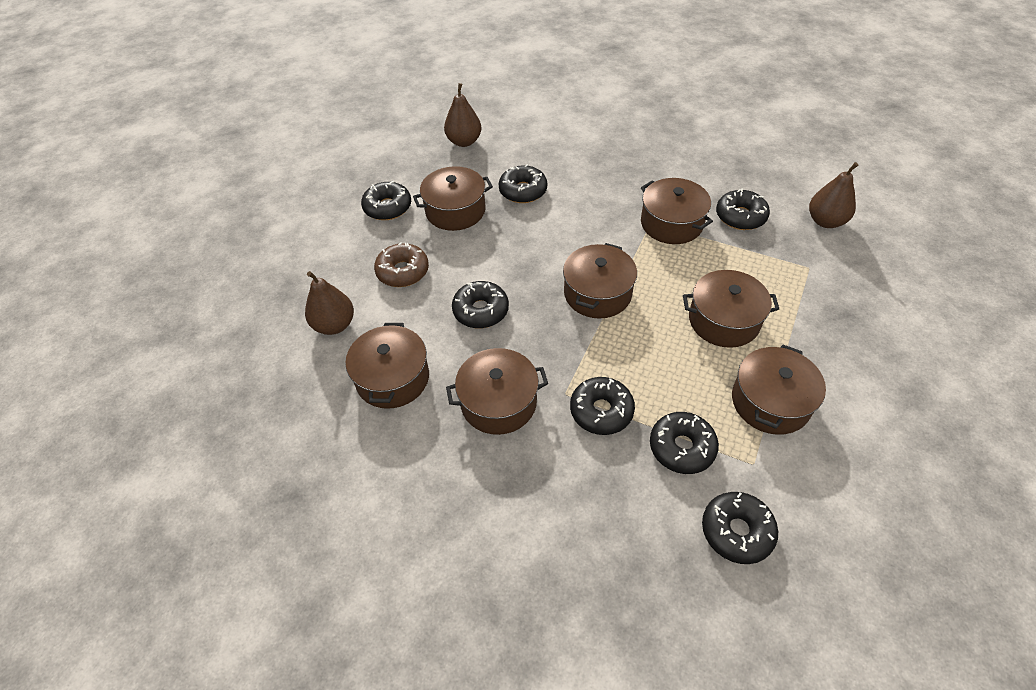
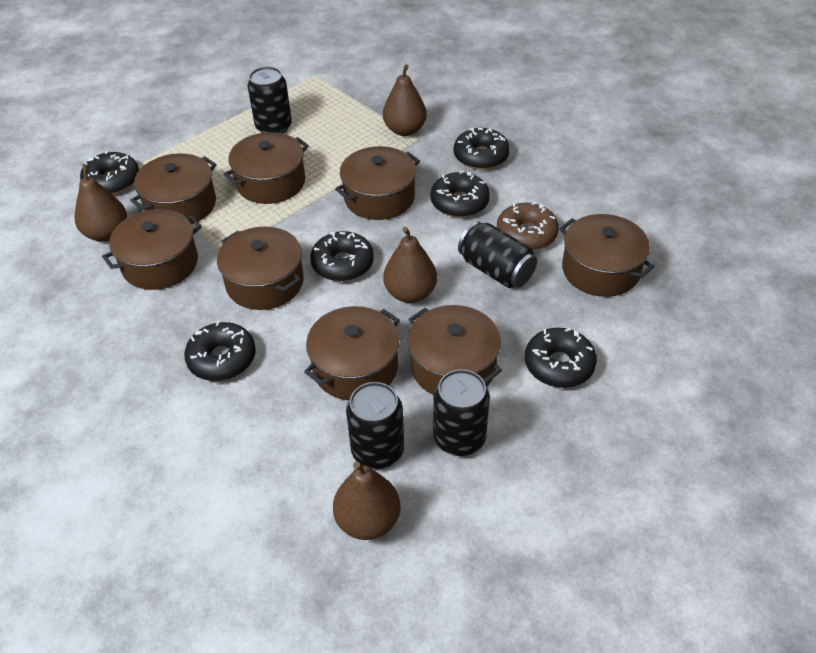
black can: 0 -> 4
black donut: 7 -> 6
brown pear: 3 -> 4
brown pot: 7 -> 8

